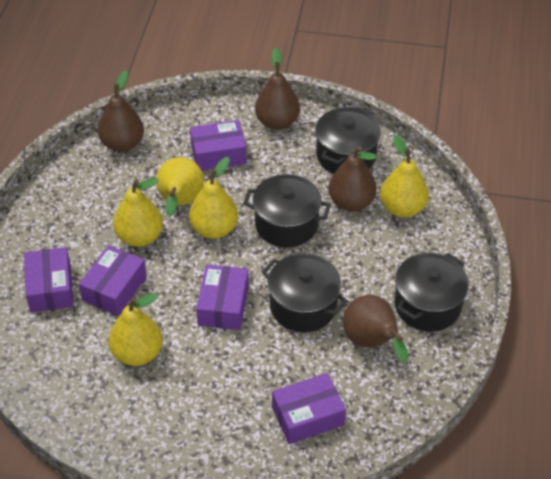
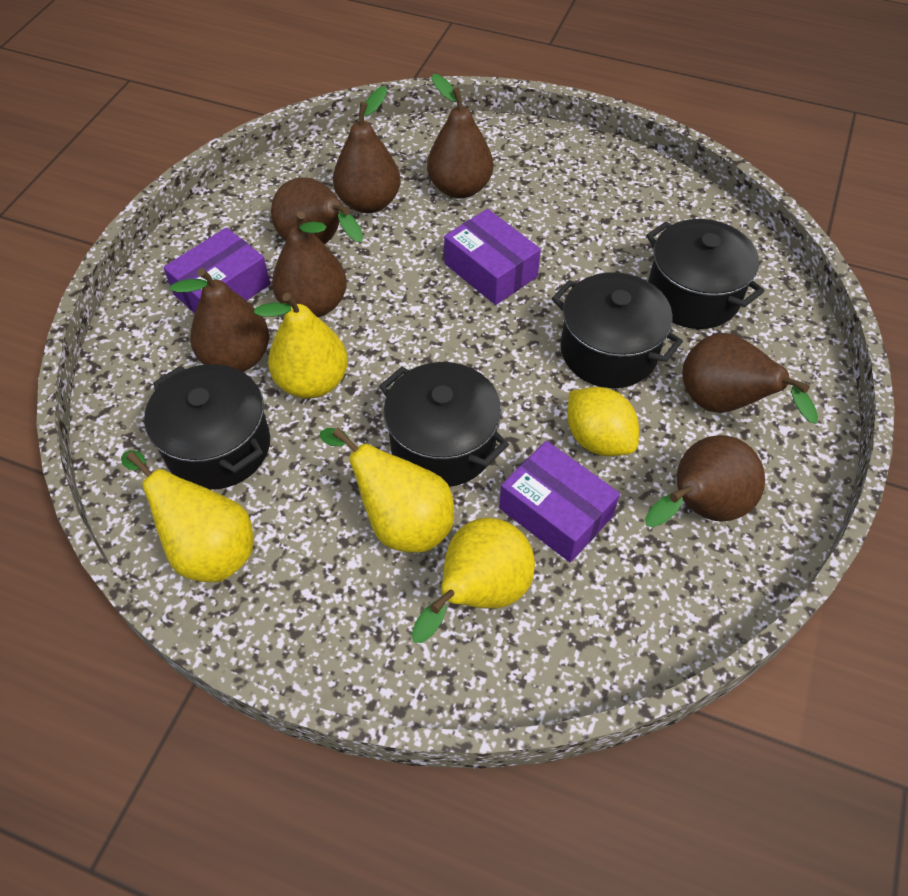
brown pear: 4 -> 7
purple box: 5 -> 3
yellow lemon: 0 -> 1
yellow pear: 5 -> 4

